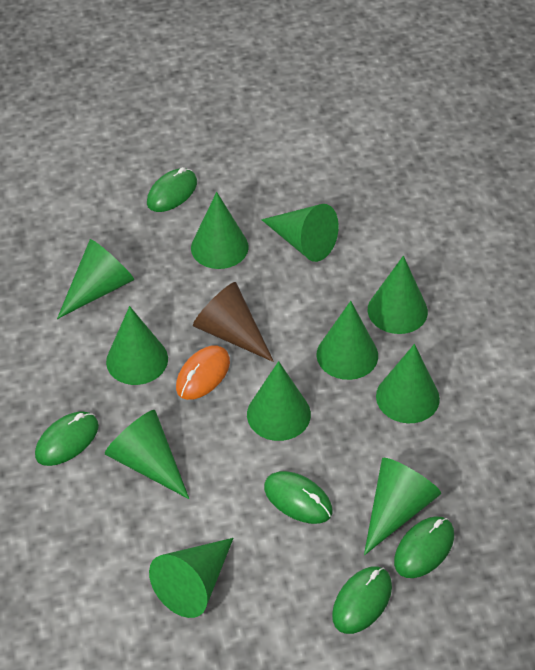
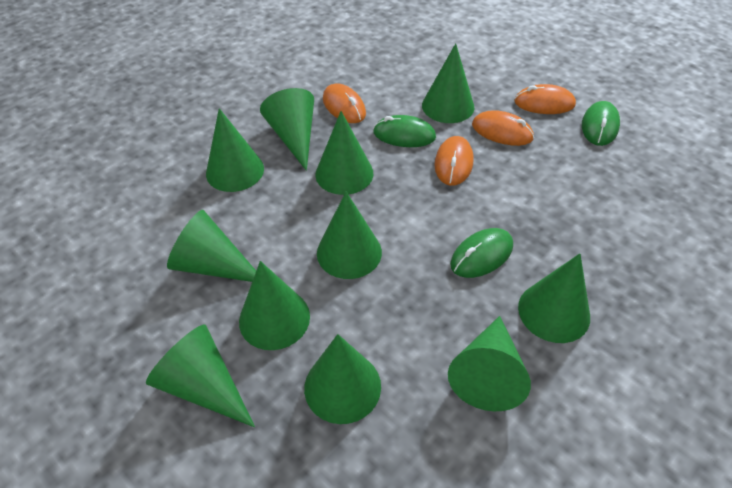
brown cone: 1 -> 0
green mouse: 5 -> 3
orange mouse: 1 -> 4

